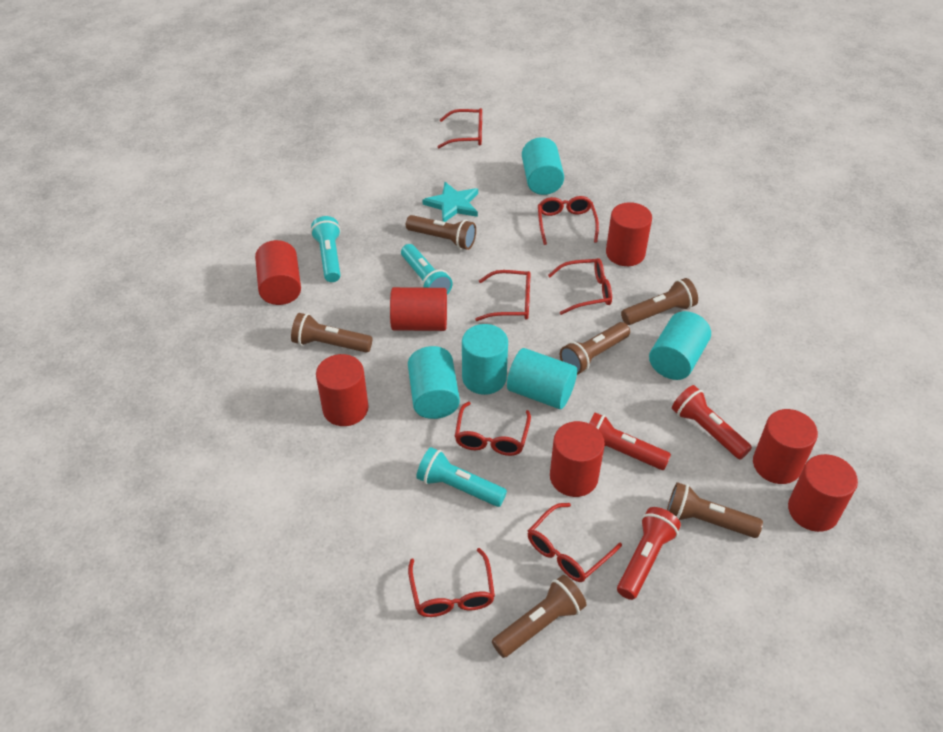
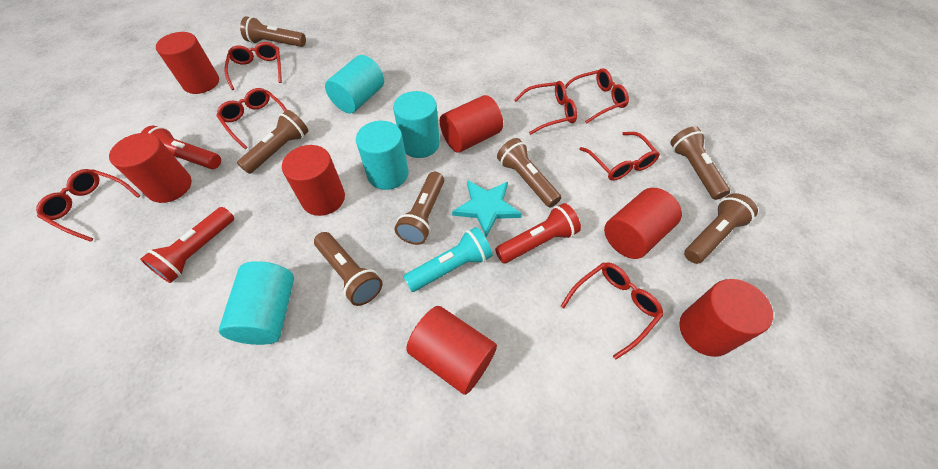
brown flashlight: 6 -> 7
turquoise cylinder: 5 -> 4
turquoise flashlight: 3 -> 1

